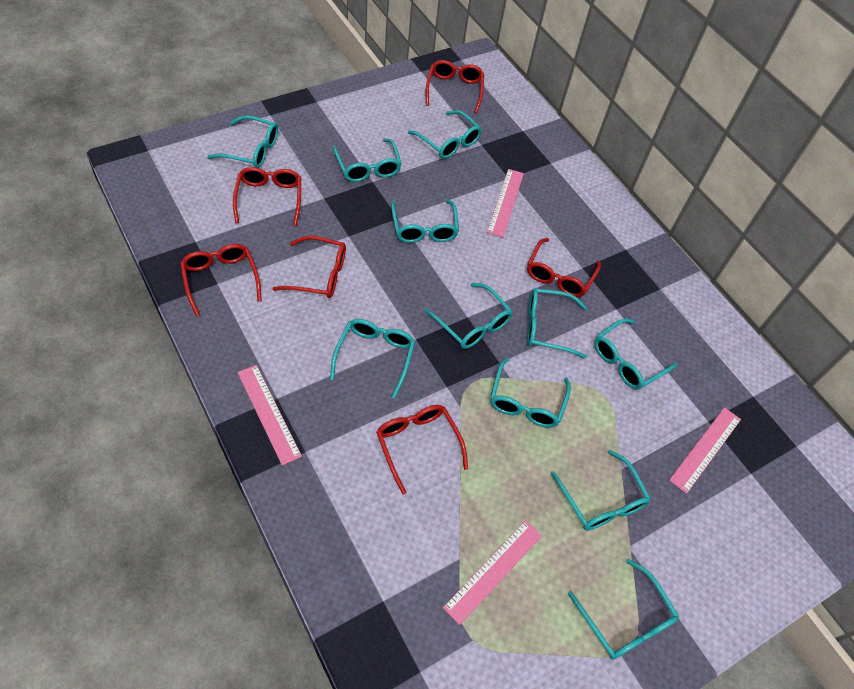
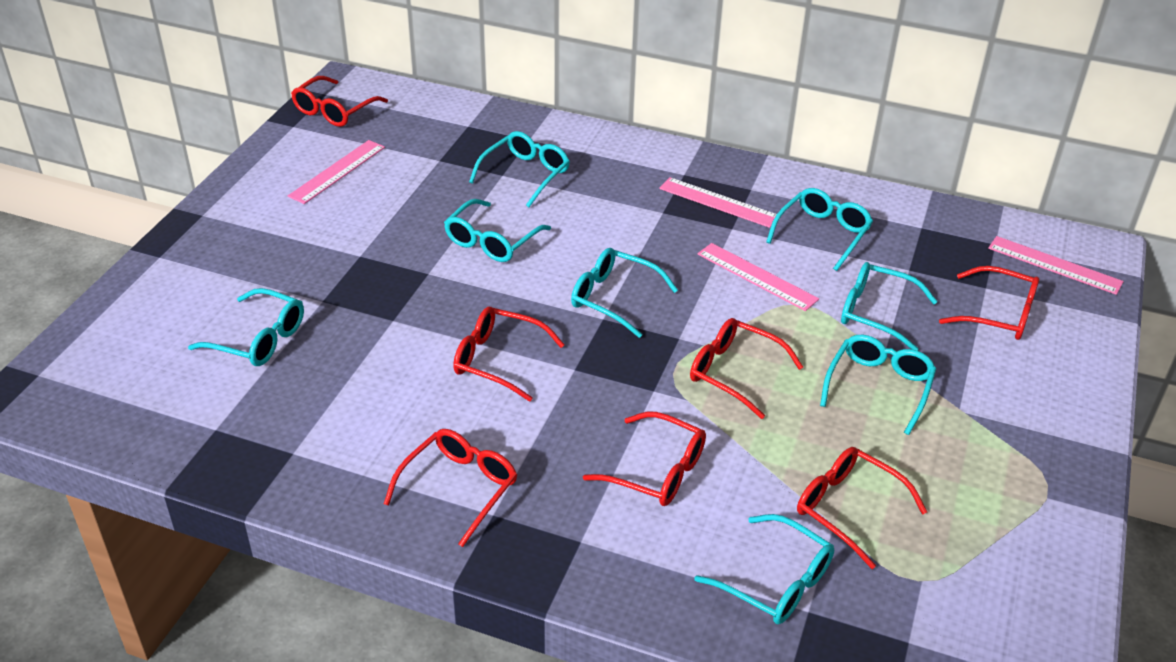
red glasses: 6 -> 7
turquoise glasses: 11 -> 8

